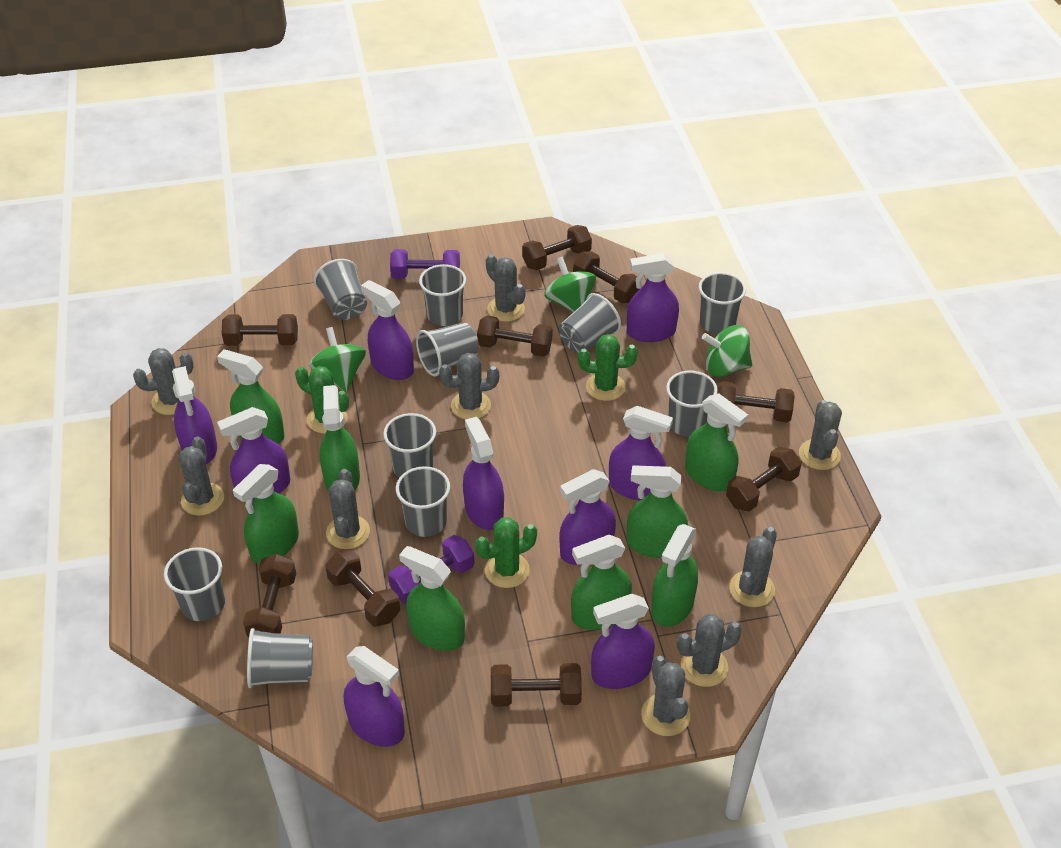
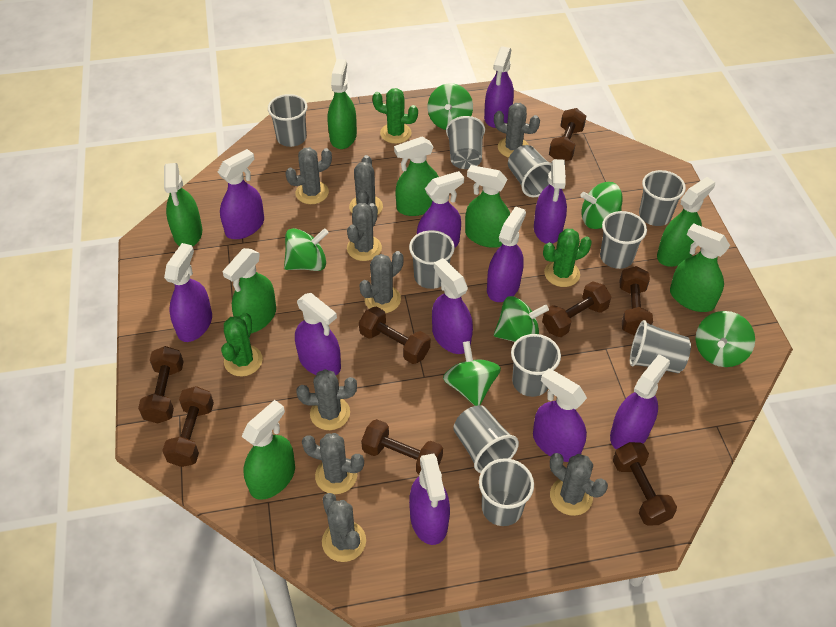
brown dumbbell: 9 -> 8
green spinning top: 3 -> 6
purple dumbbell: 2 -> 0
purple spray bottle: 9 -> 11

